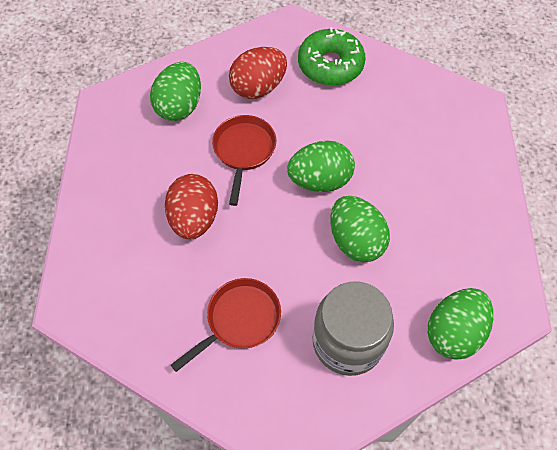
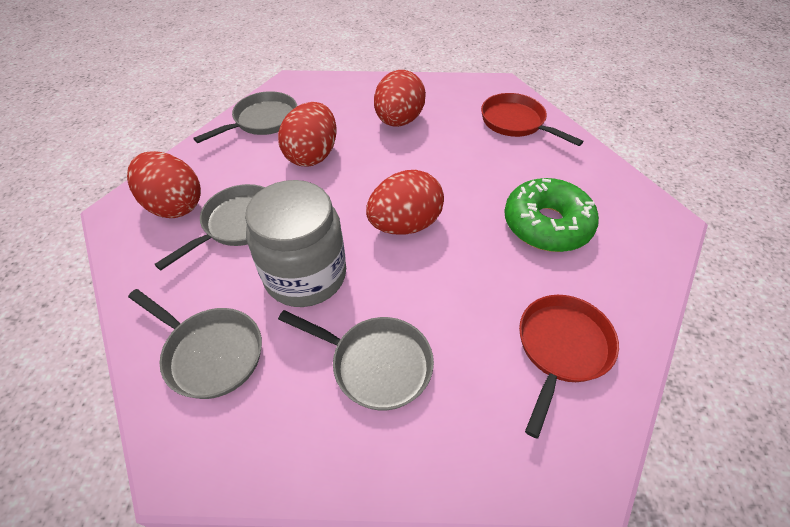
green egg: 4 -> 0
grey pan: 0 -> 4
red egg: 2 -> 4

